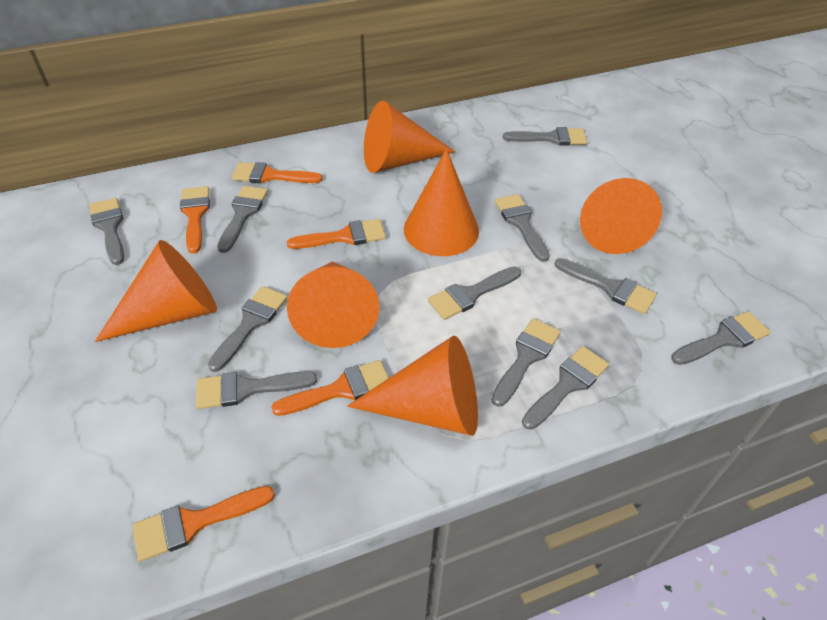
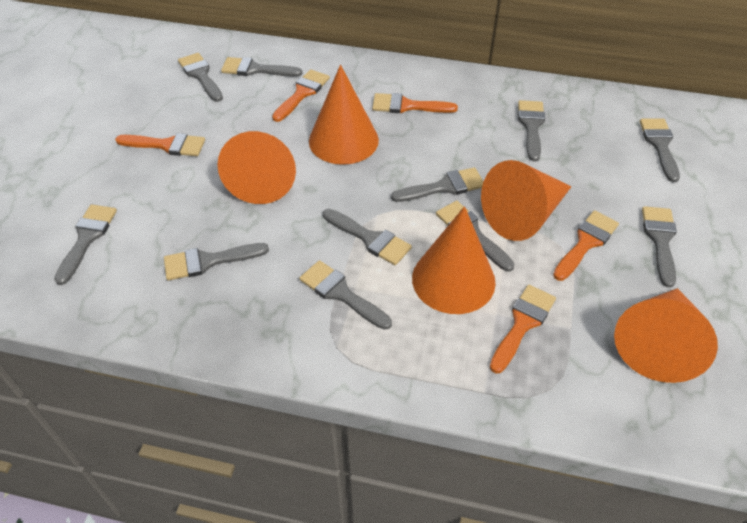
orange cone: 6 -> 5

